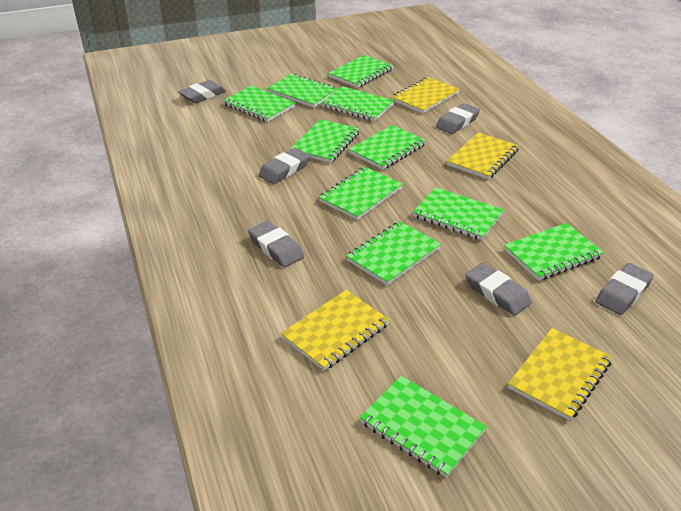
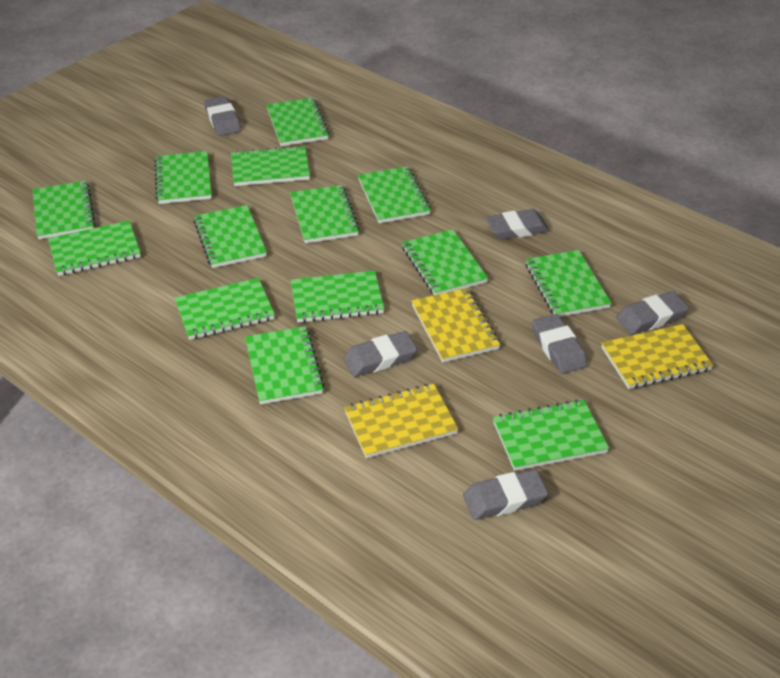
green notebook: 11 -> 14
yellow notebook: 4 -> 3

